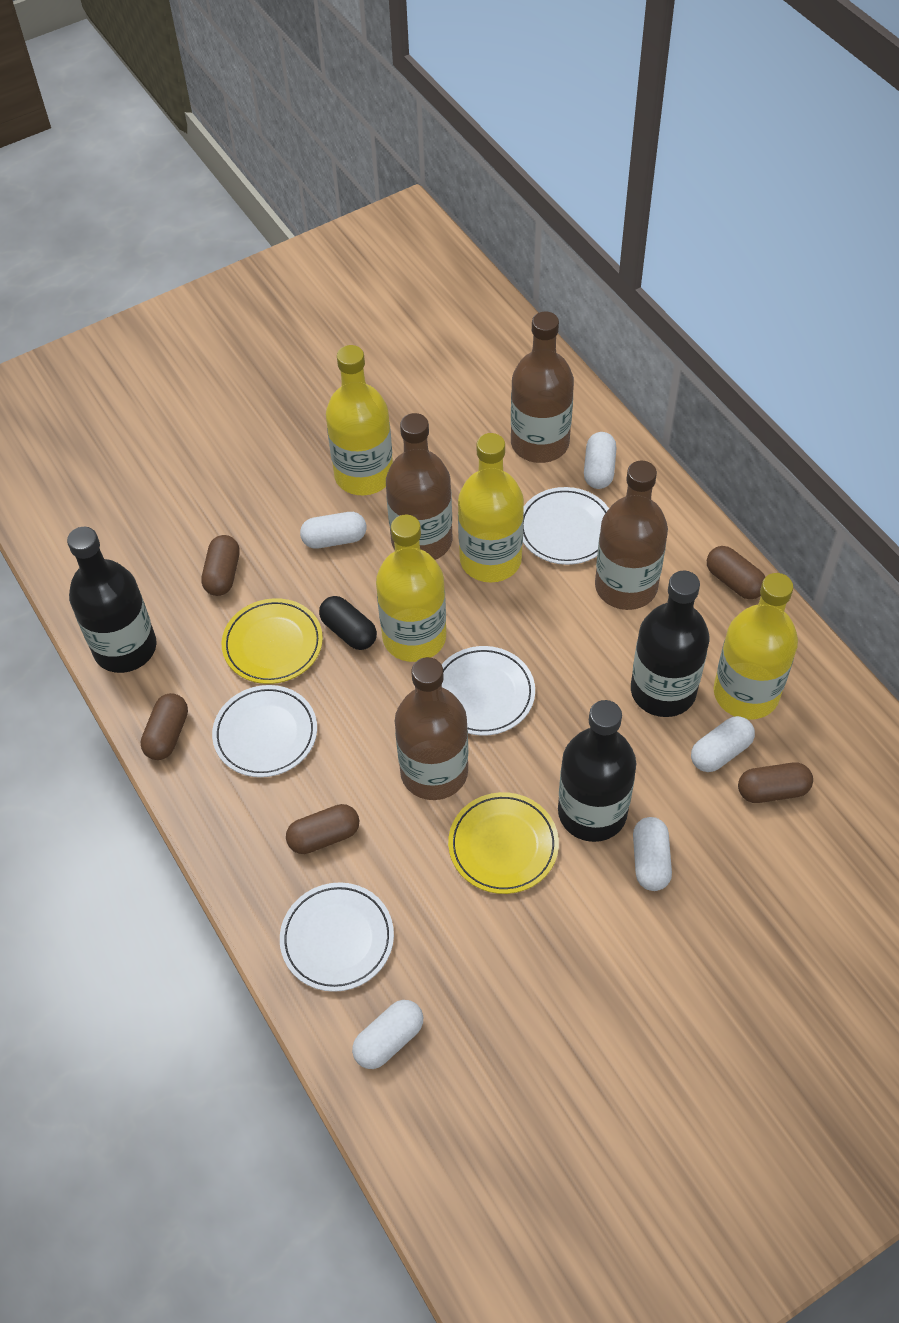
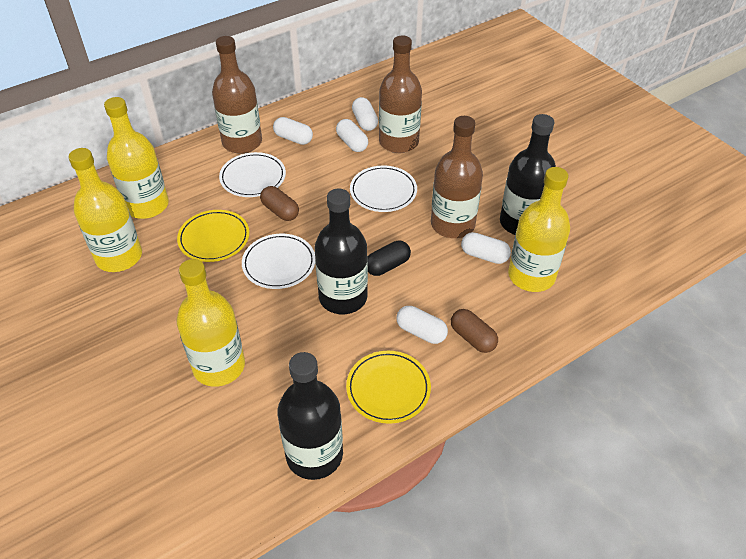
brown bottle: 4 -> 3
brown capsule: 5 -> 2
white plate: 4 -> 3

